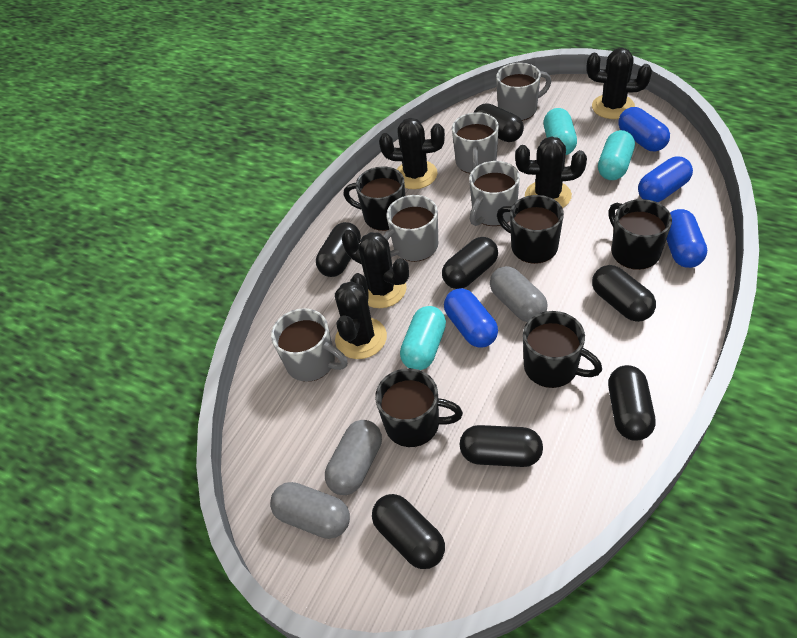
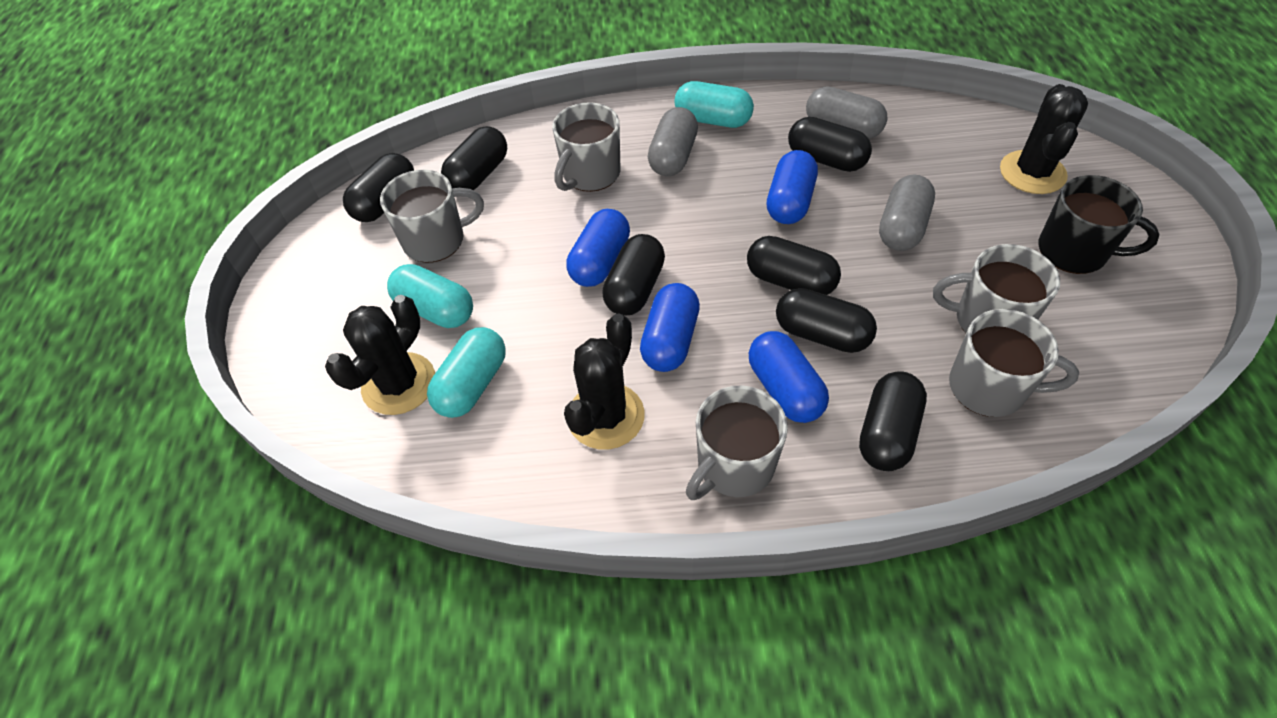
black cactus: 5 -> 3
black mug: 5 -> 1

